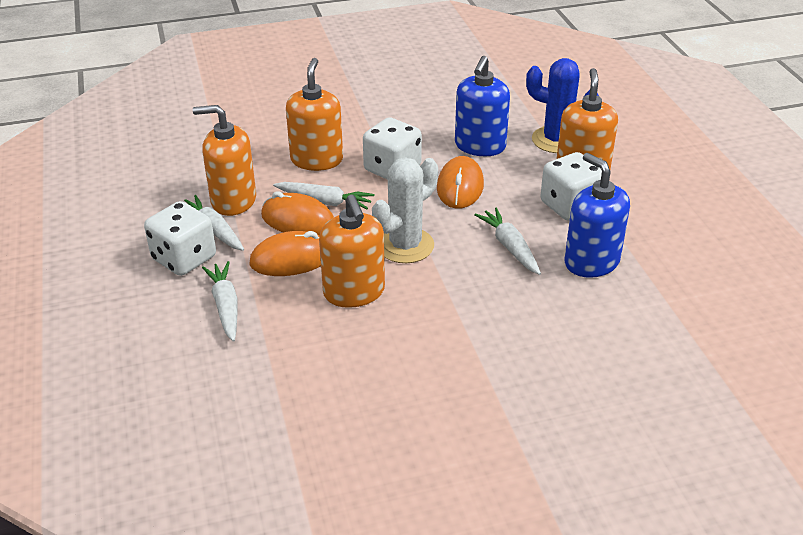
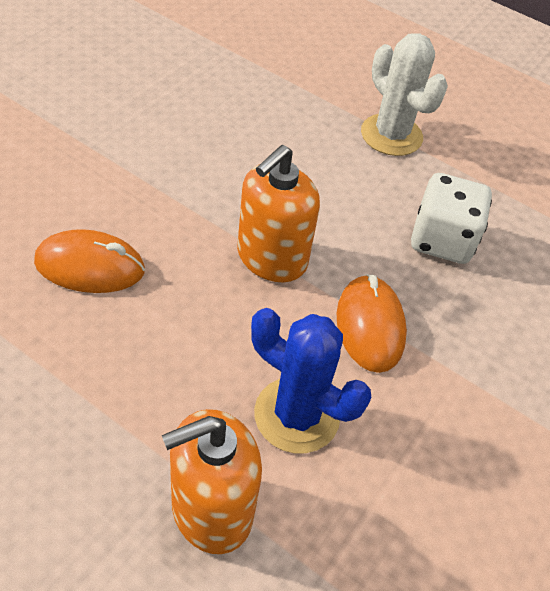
blue soap dispenser: 2 -> 0
orange mouse: 3 -> 2
orange soap dispenser: 4 -> 2
white carrot: 4 -> 0
white dice: 3 -> 1

